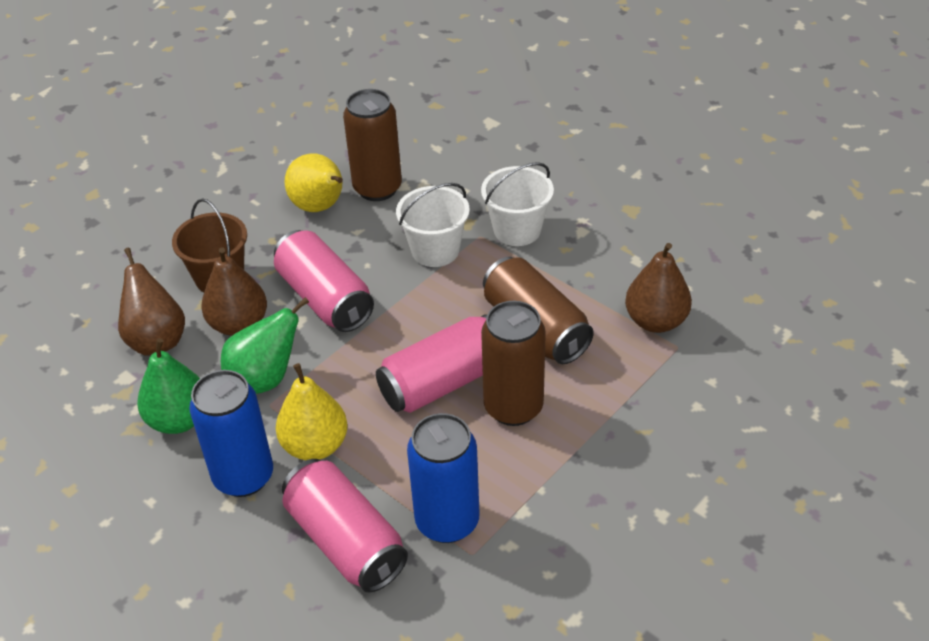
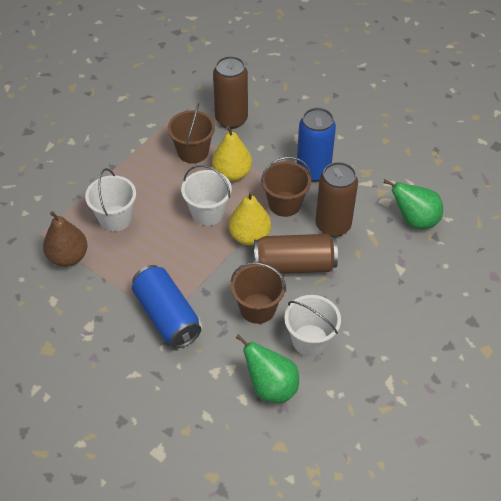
brown bucket: 1 -> 3
brown pear: 3 -> 1
pink can: 3 -> 0
white bucket: 2 -> 3

